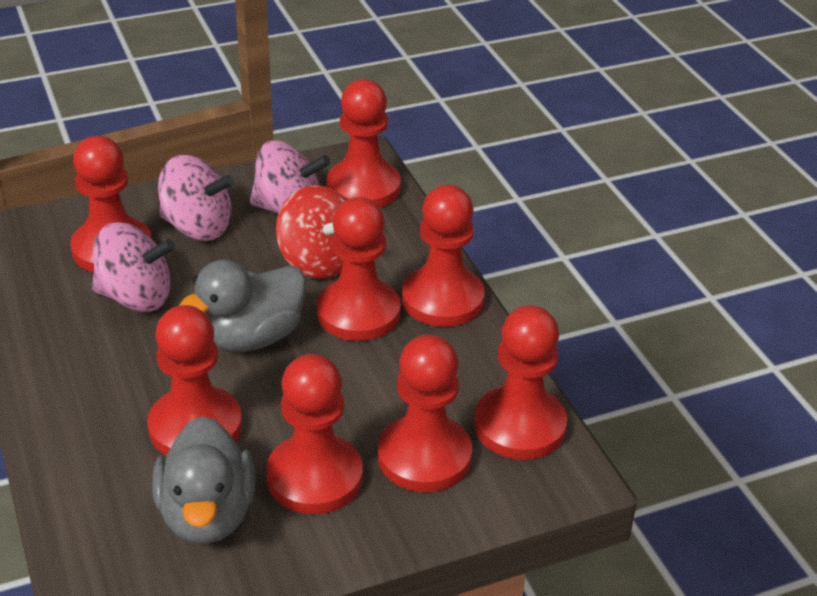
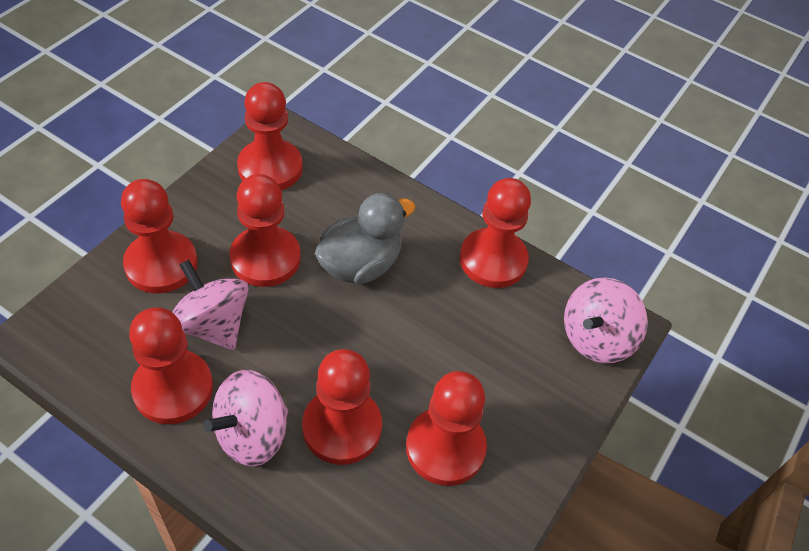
grey duck: 2 -> 1
red pawn: 8 -> 7
red spinning top: 1 -> 0

